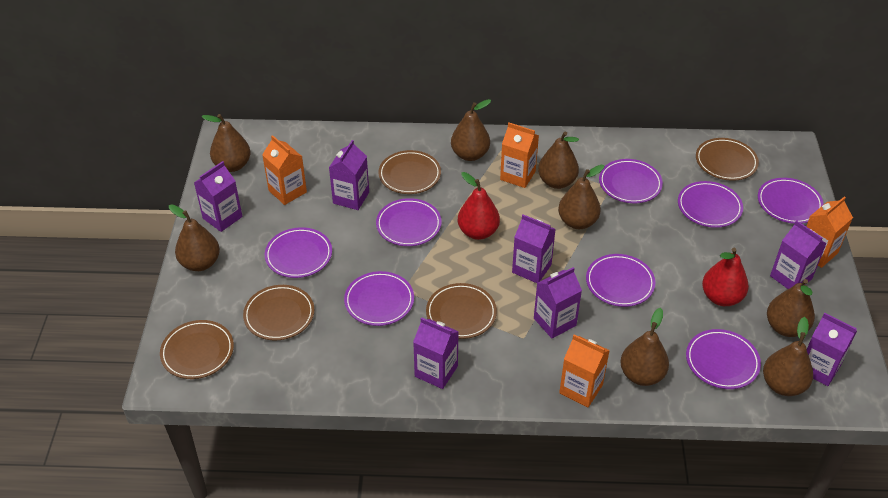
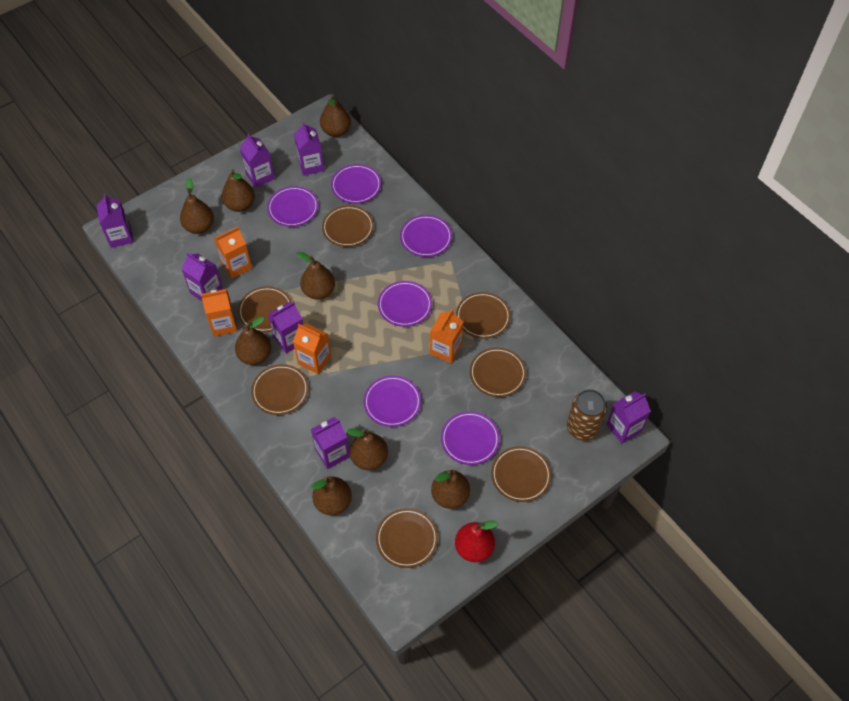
brown can: 0 -> 1
brown plate: 5 -> 7
purple plate: 8 -> 6
red pear: 2 -> 1

